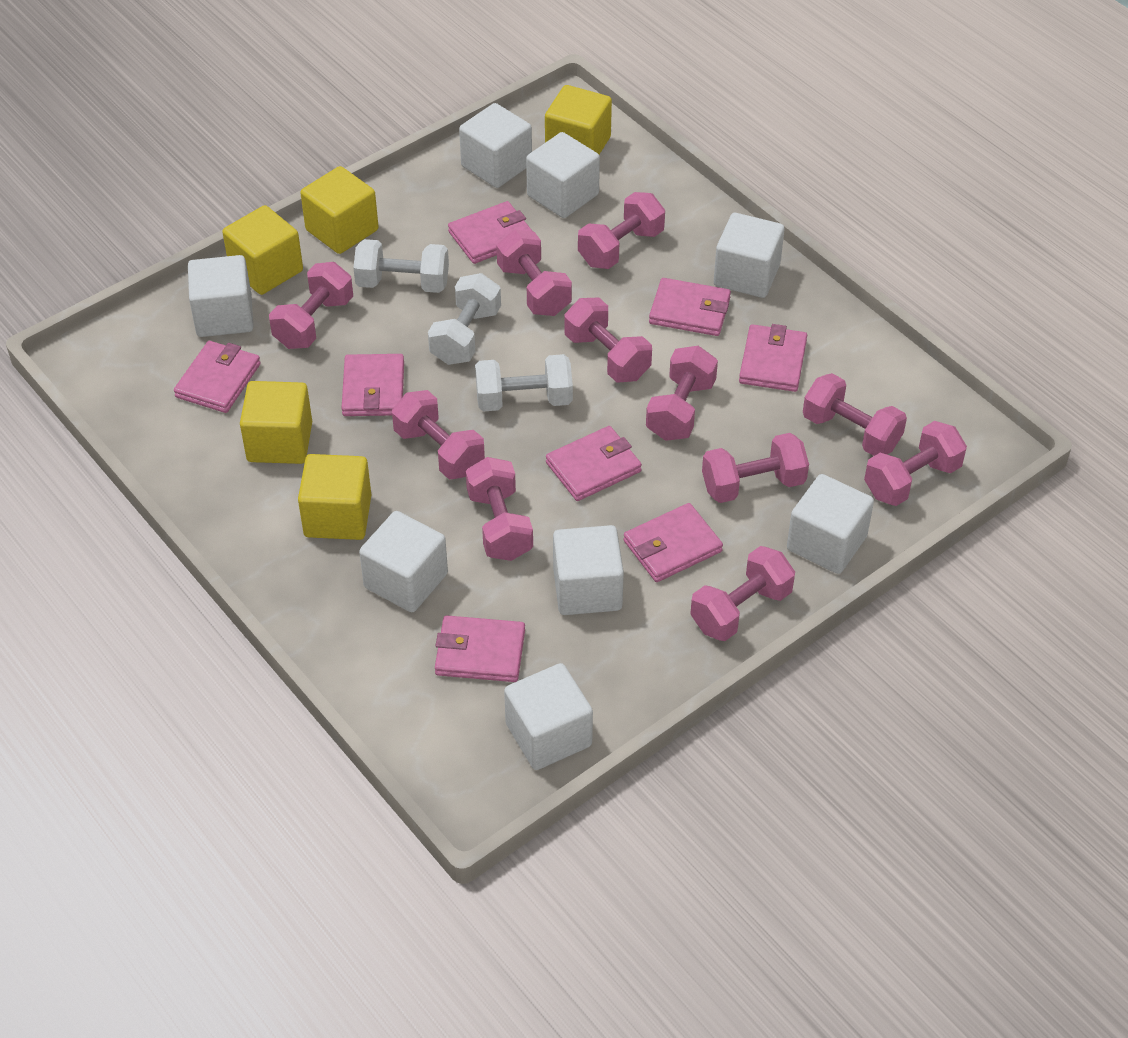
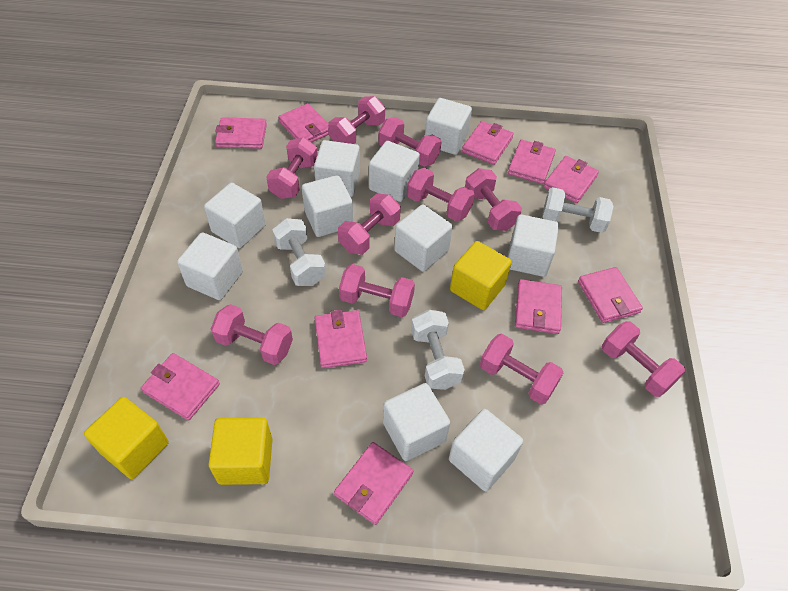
pink dumbbell: 11 -> 10
pink wallet: 8 -> 10
white cube: 8 -> 10
yellow cube: 5 -> 3

